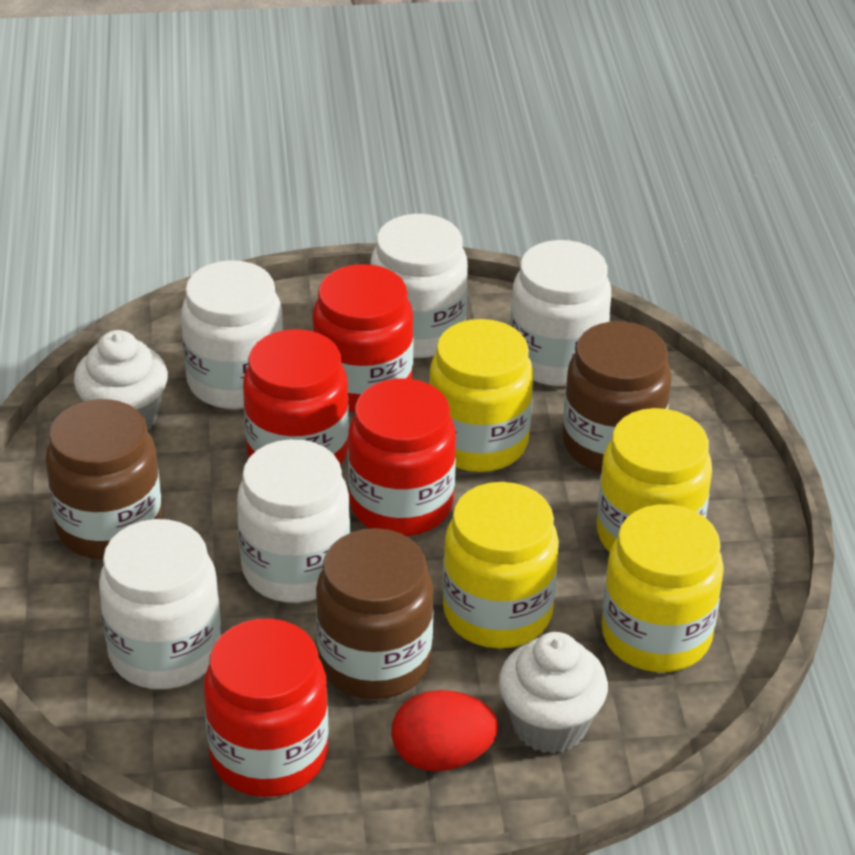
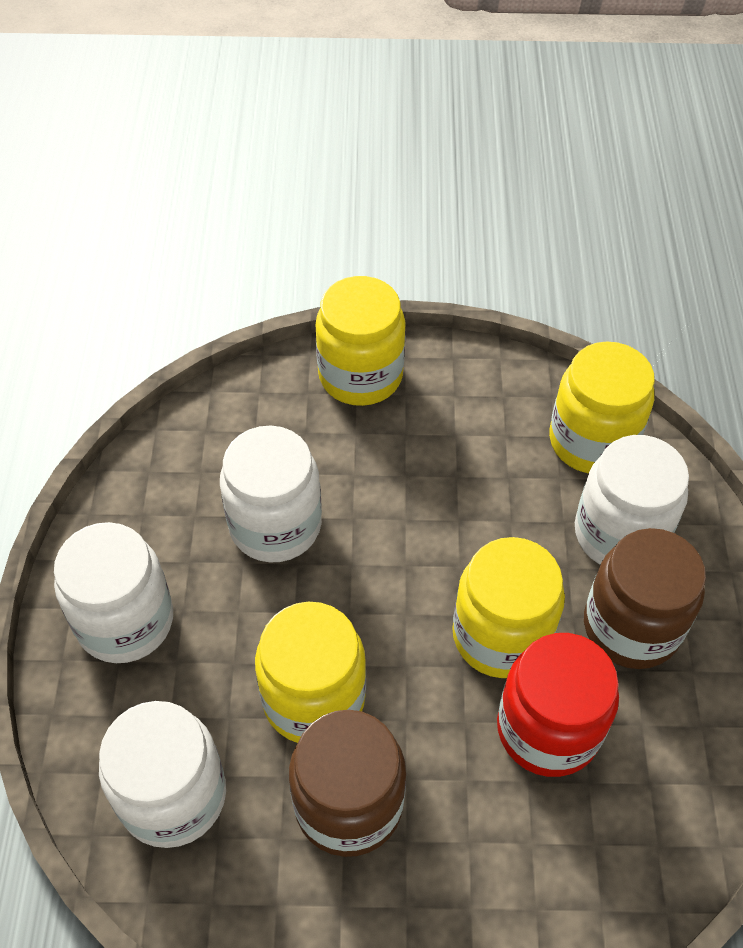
brown jar: 3 -> 2
red egg: 1 -> 0
red jar: 4 -> 1
white cupcake: 2 -> 0
white jar: 5 -> 4

